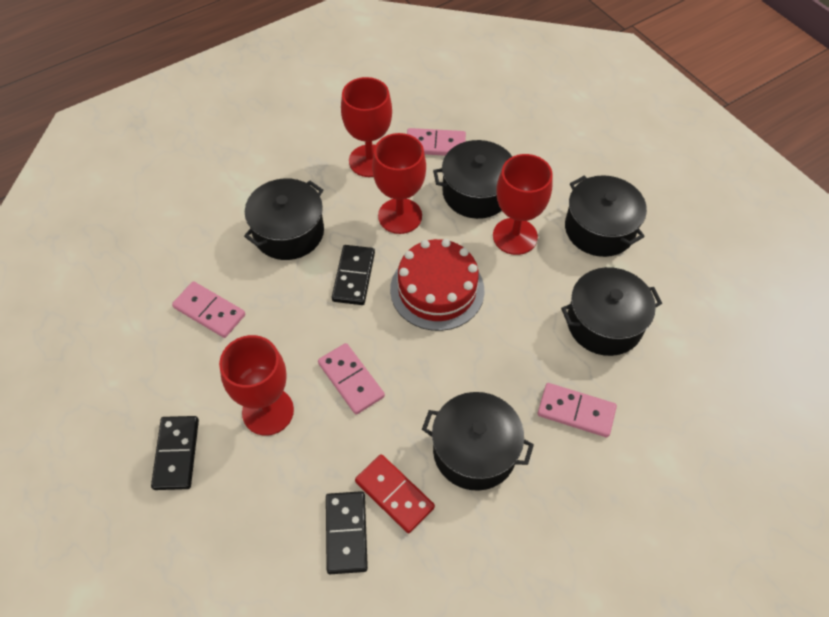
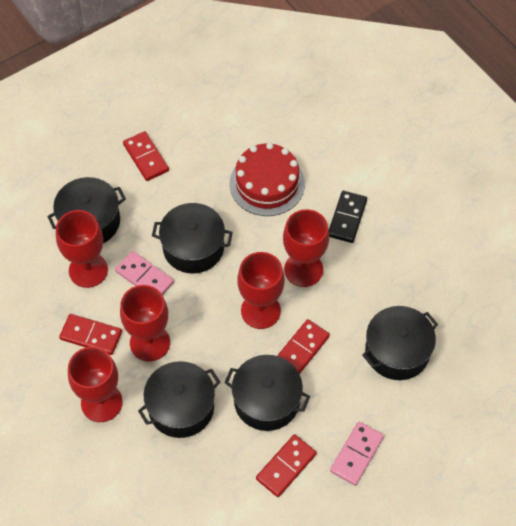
black domino: 3 -> 1
pink domino: 4 -> 2
red domino: 1 -> 4
red goblet: 4 -> 5

